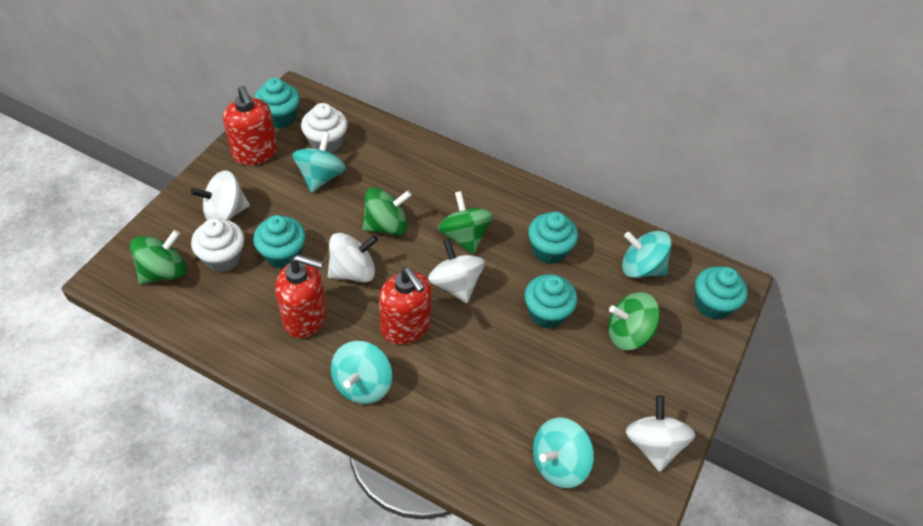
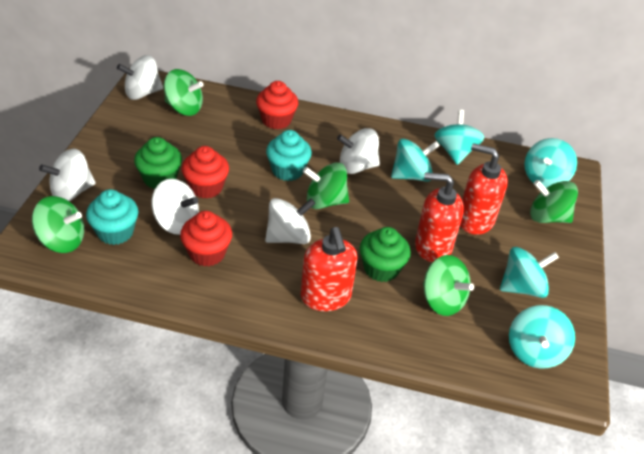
green cupcake: 0 -> 2
green spinning top: 4 -> 5
red cupcake: 0 -> 3
turquoise cupcake: 5 -> 2
turquoise spinning top: 4 -> 5
white cupcake: 2 -> 0
white spinning top: 4 -> 5

